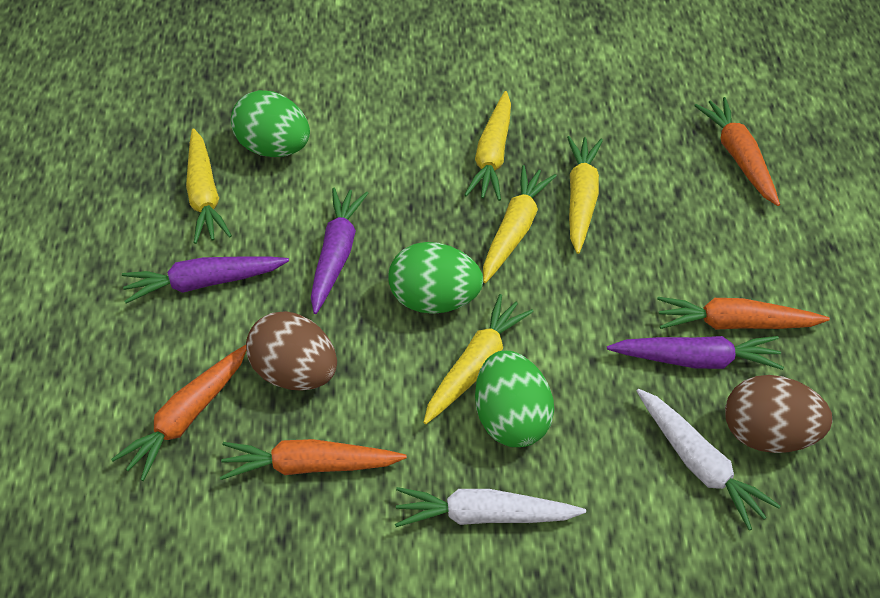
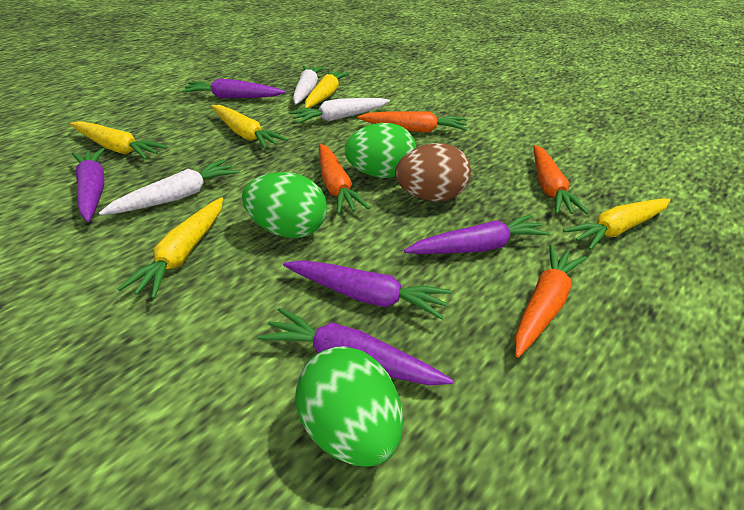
brown egg: 2 -> 1
purple carrot: 3 -> 5
white carrot: 2 -> 3

